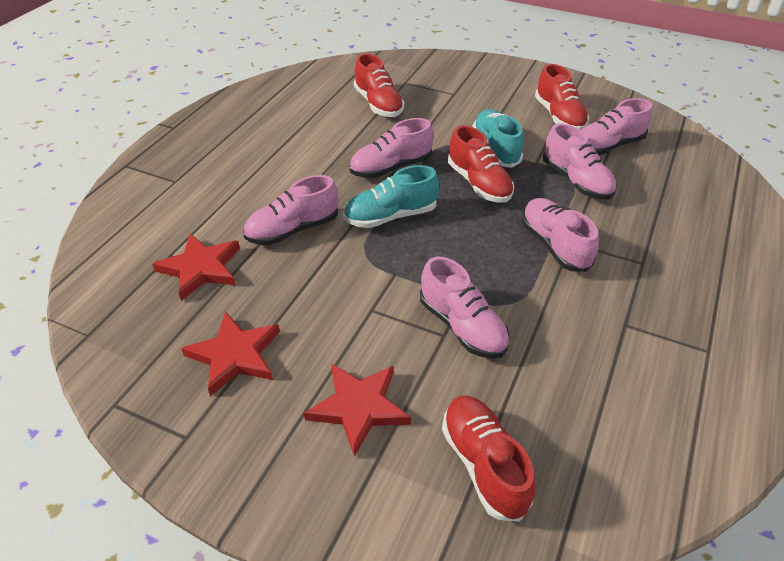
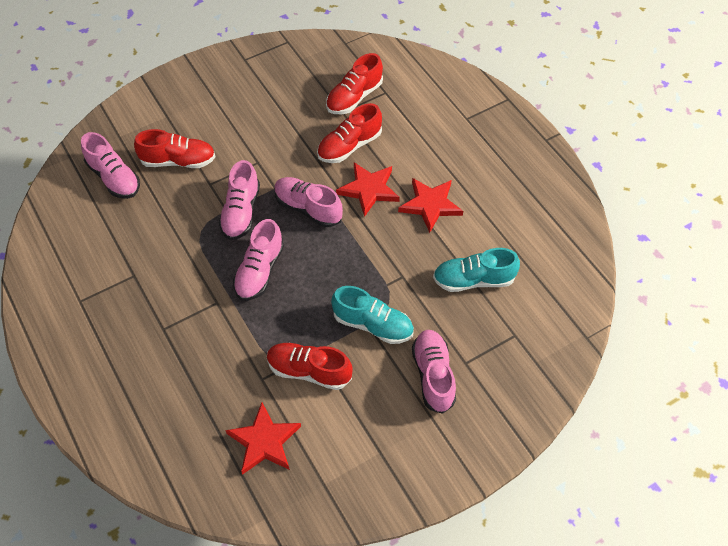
pink shoe: 6 -> 5

